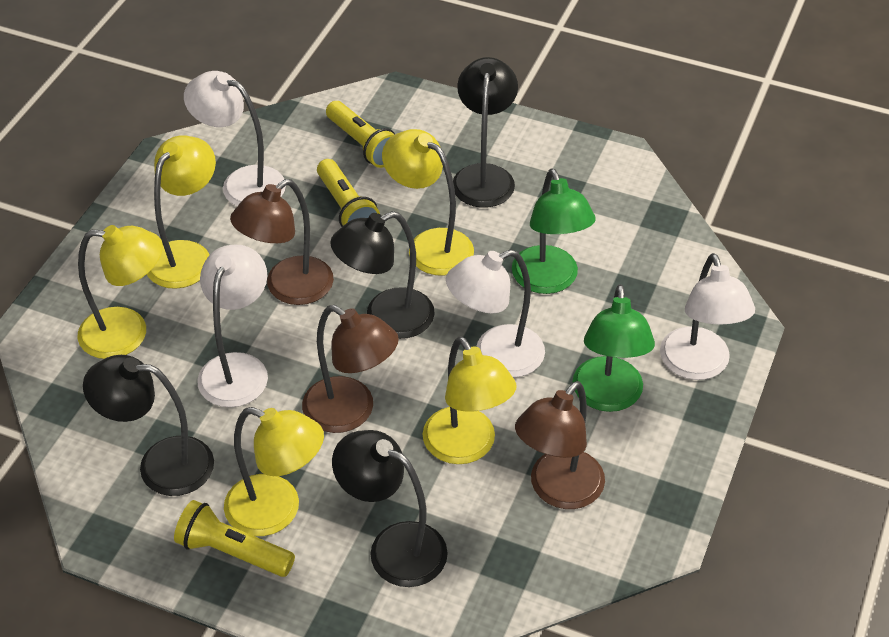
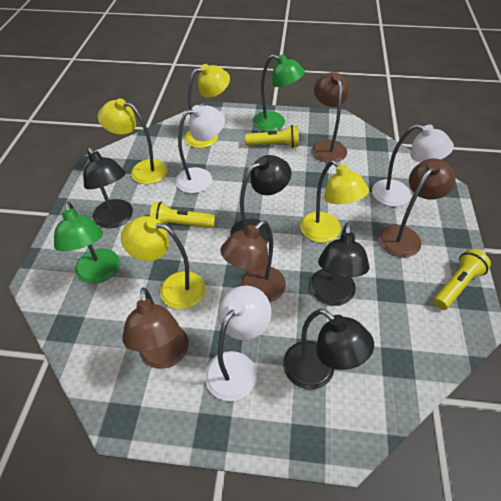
brown lamp: 3 -> 4
white lamp: 4 -> 3
yellow lamp: 5 -> 4

